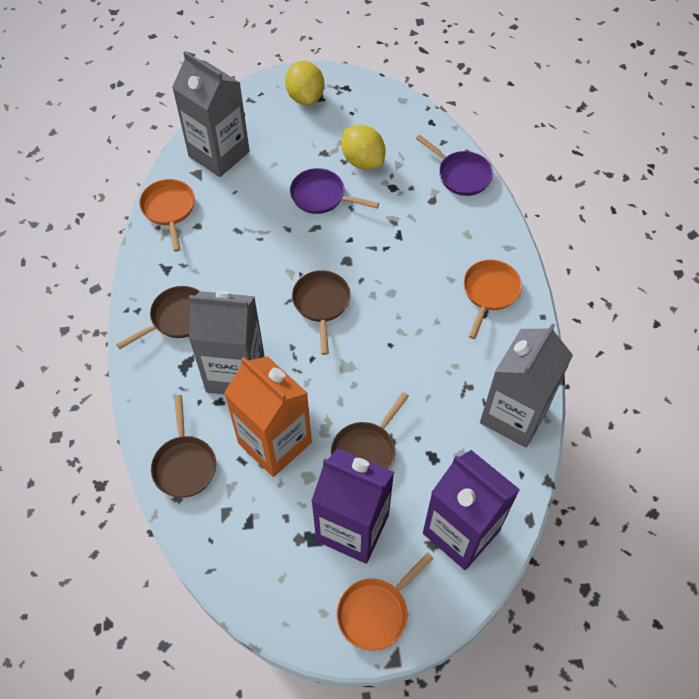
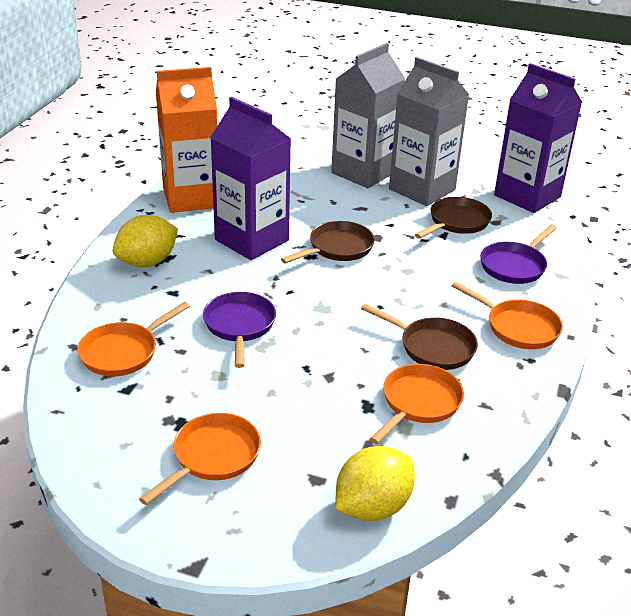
brown pan: 4 -> 3
grey carton: 3 -> 2
orange pan: 3 -> 4

